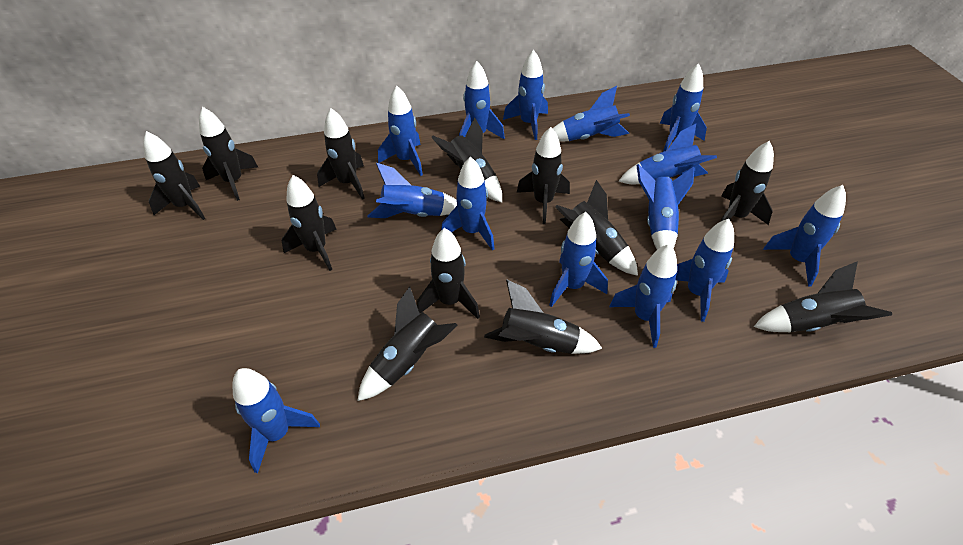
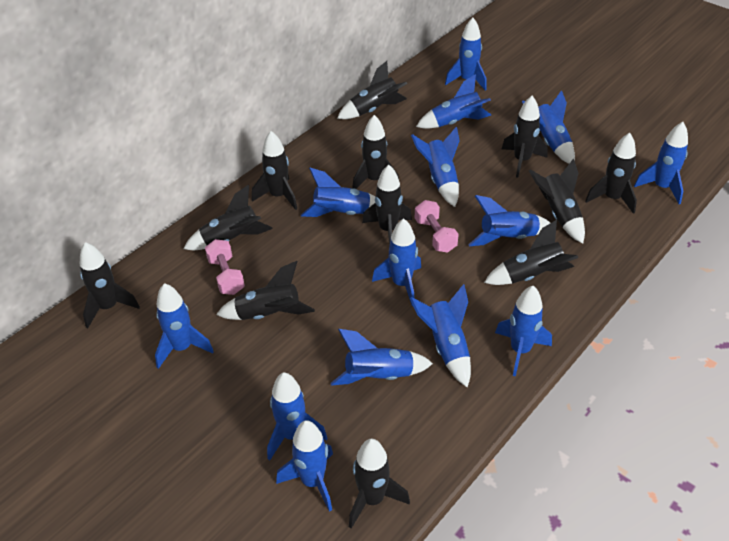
pink dumbbell: 0 -> 2

